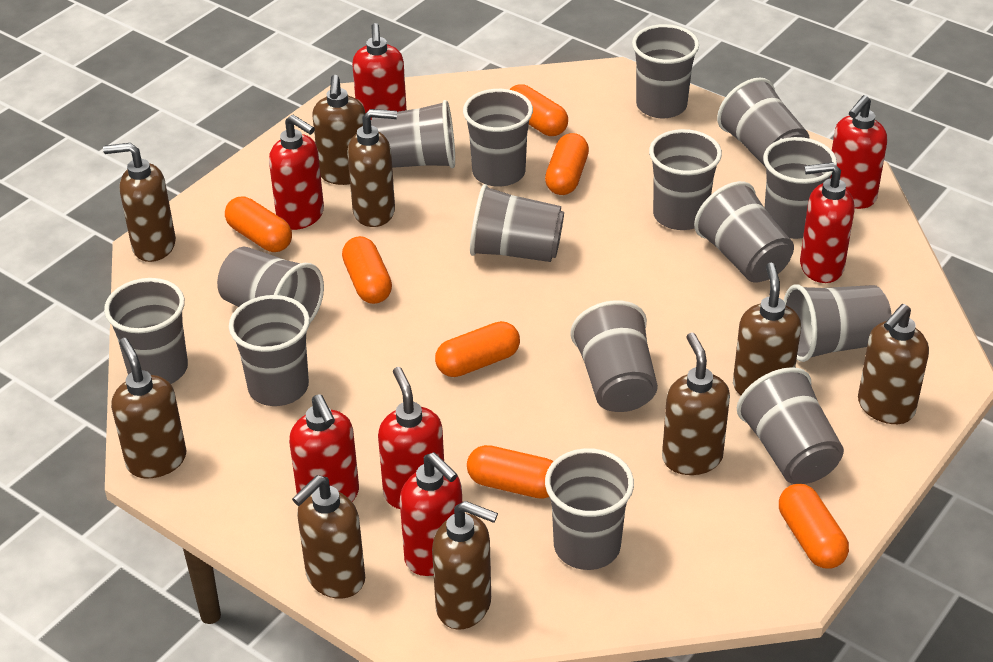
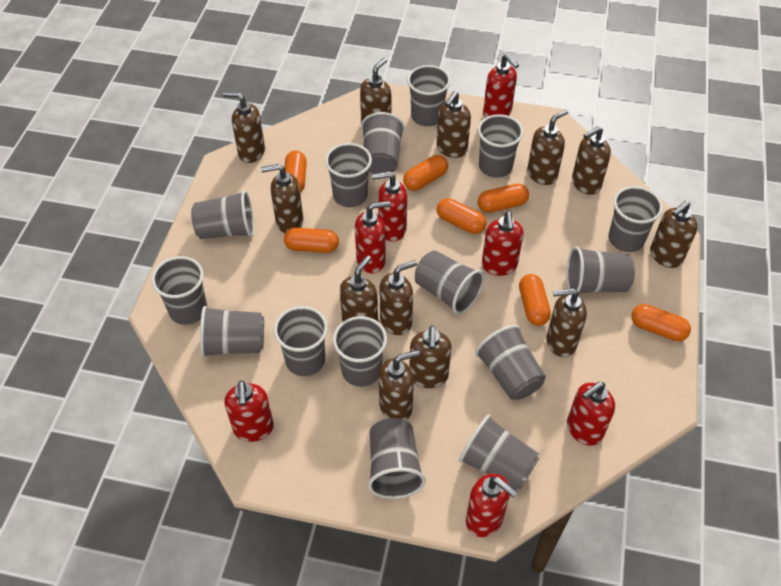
brown soap dispenser: 9 -> 12

